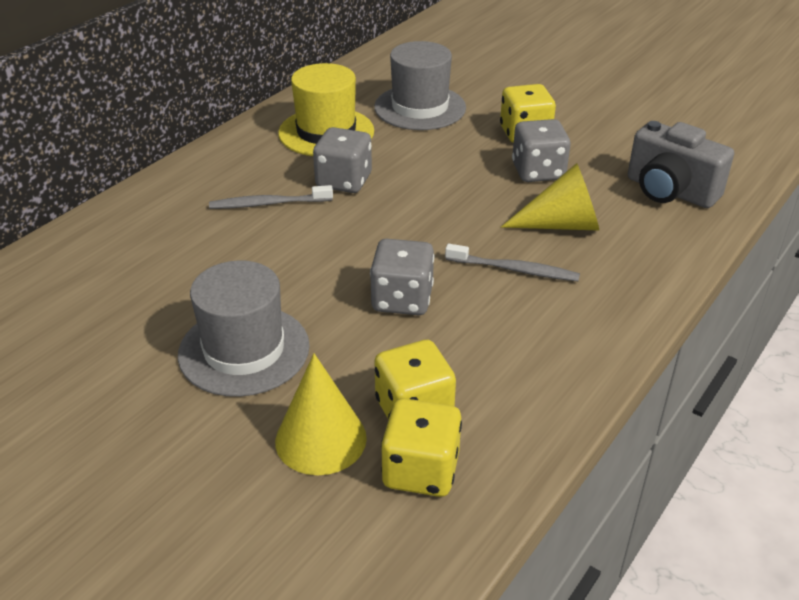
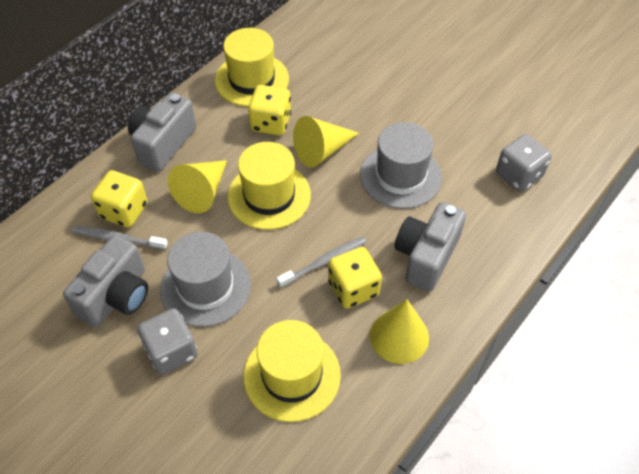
grey camera: 1 -> 3
grey dice: 3 -> 2
yellow cone: 2 -> 3
yellow hat: 1 -> 3

